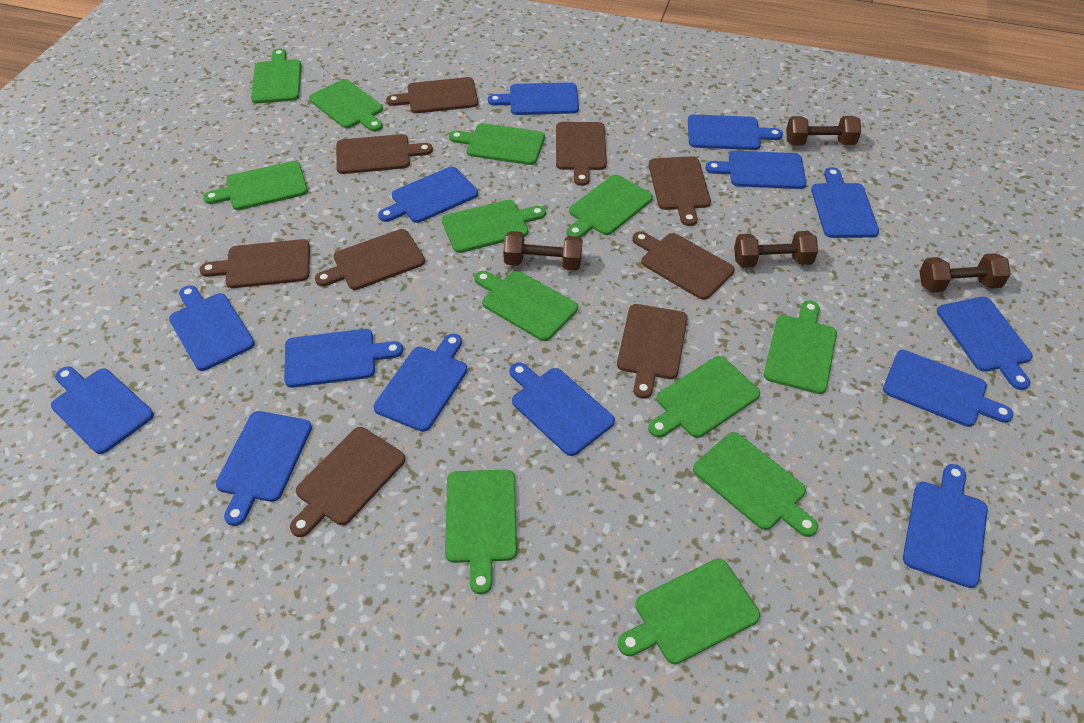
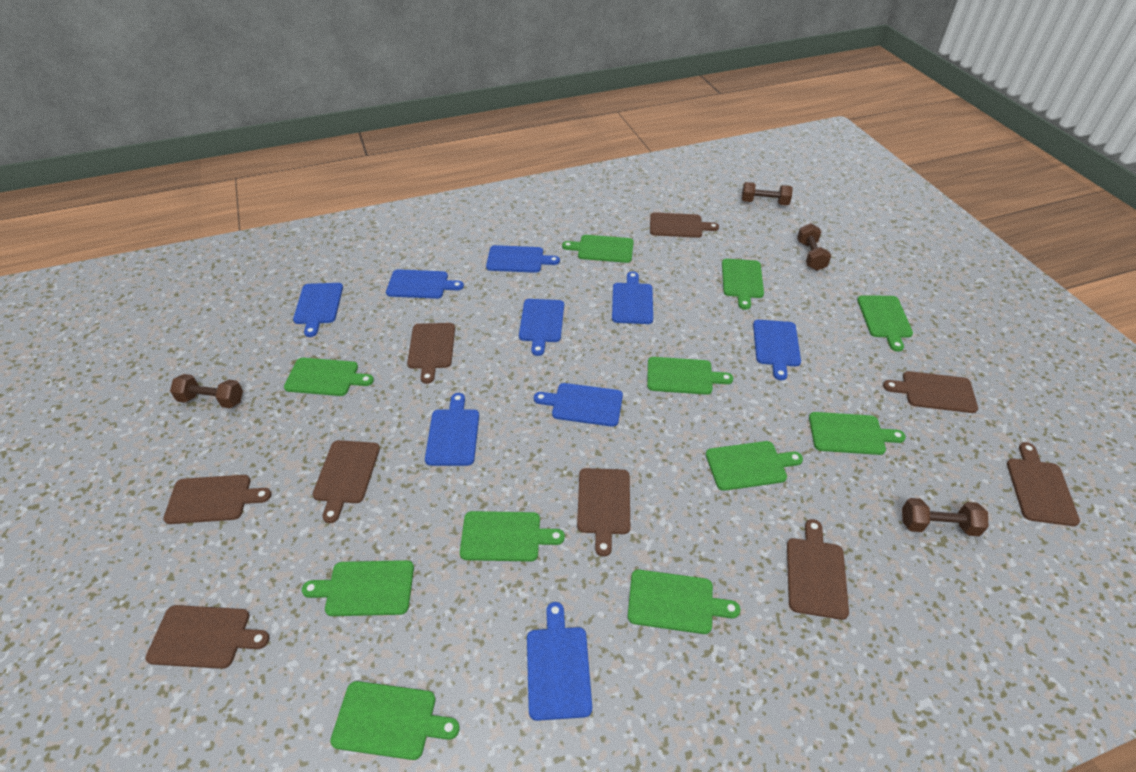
blue cutting board: 14 -> 9
green cutting board: 12 -> 11

